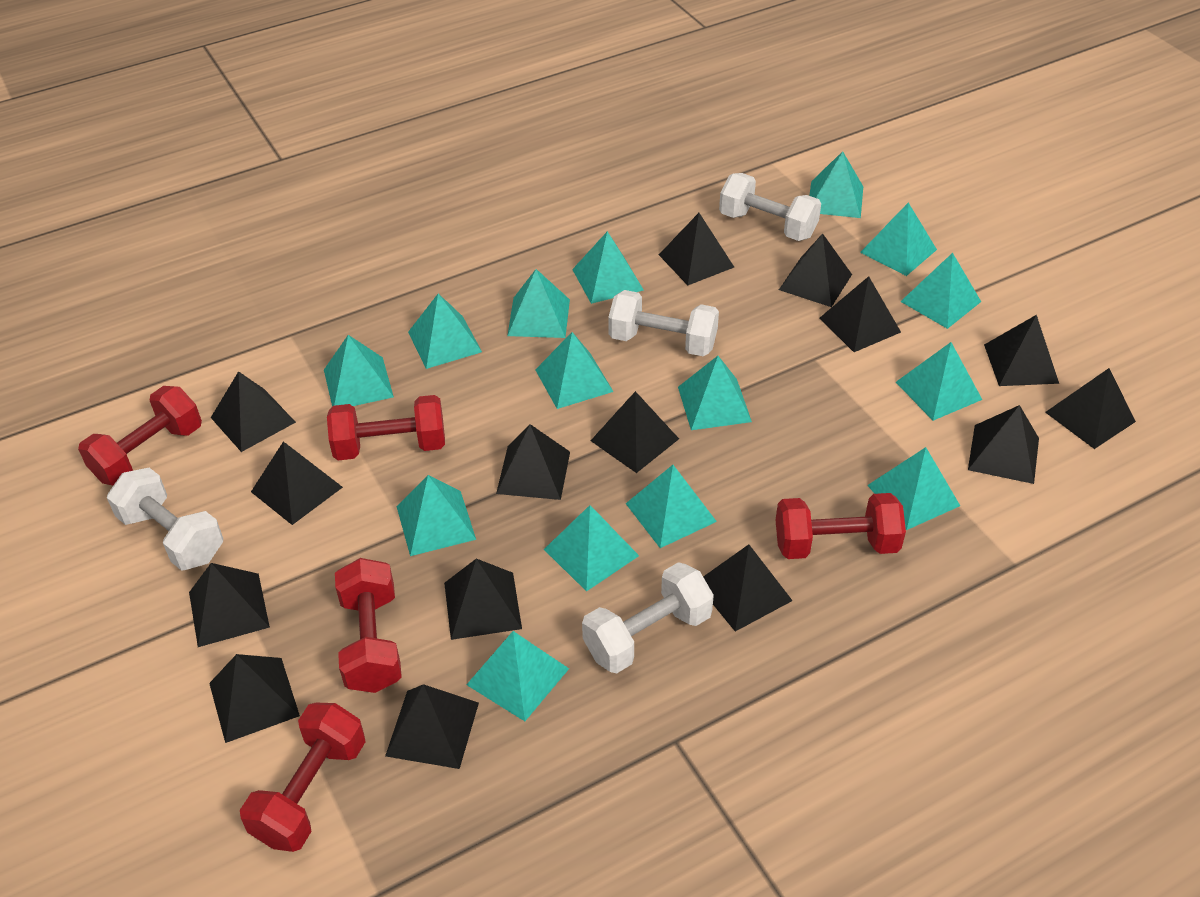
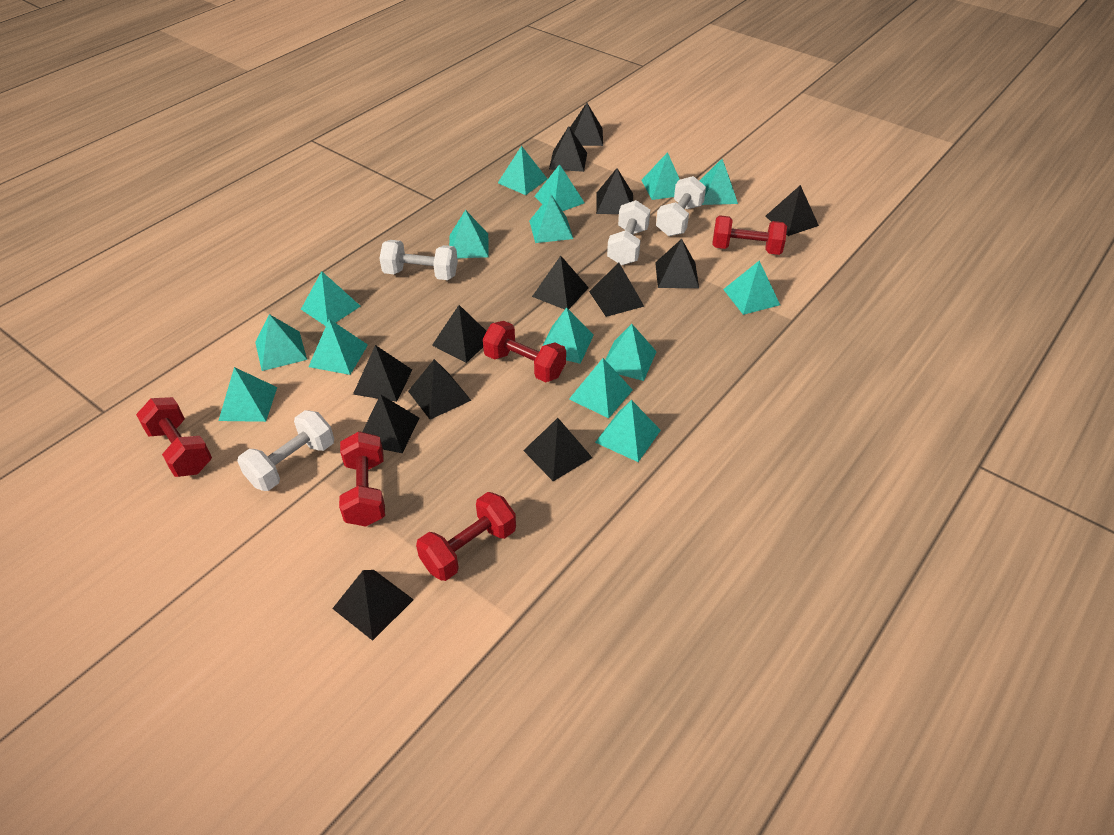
black pyramid: 15 -> 13

